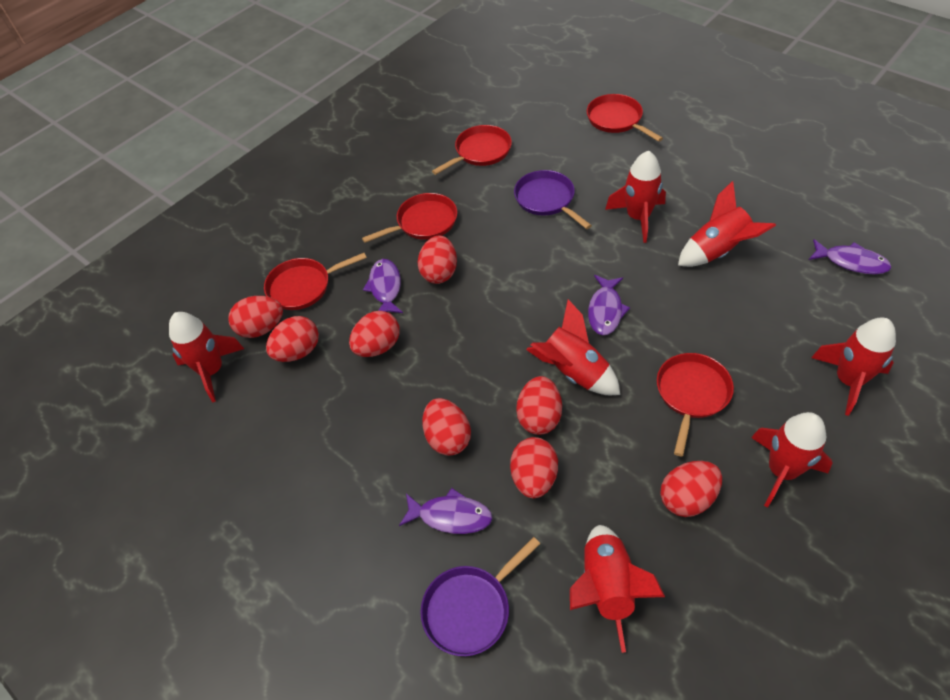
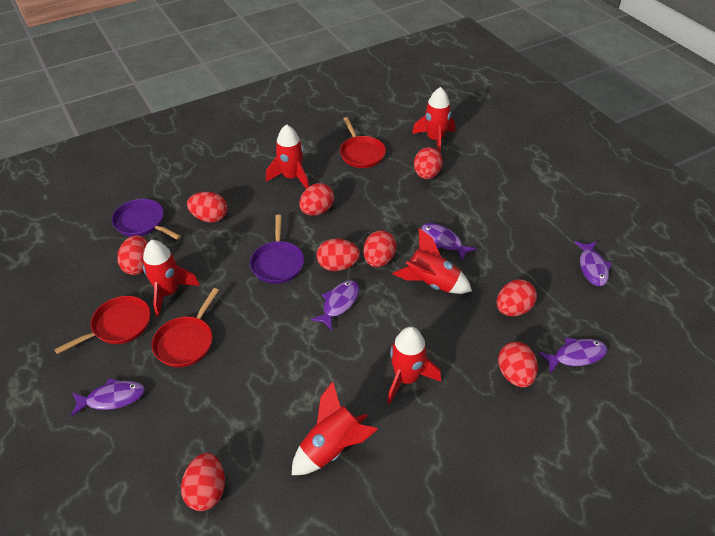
purple fish: 4 -> 5
red egg: 8 -> 9
red pan: 5 -> 3
red rocket: 7 -> 6

